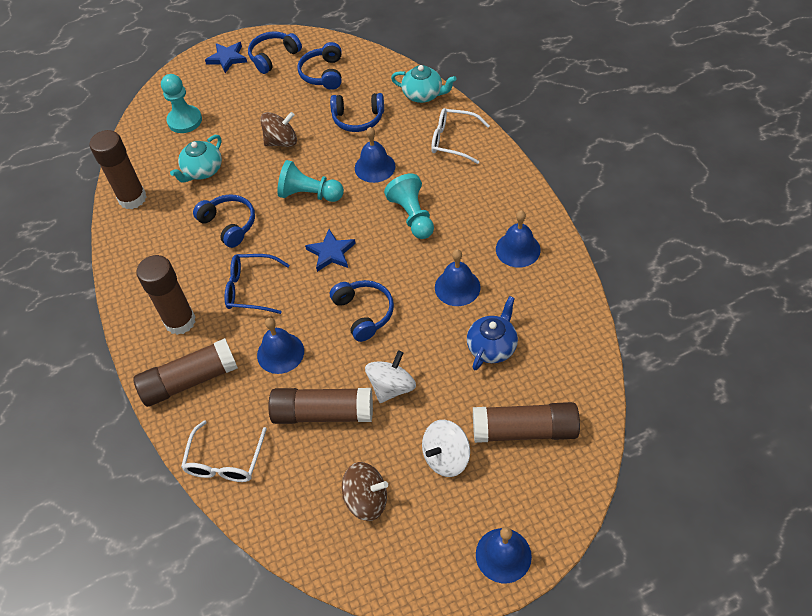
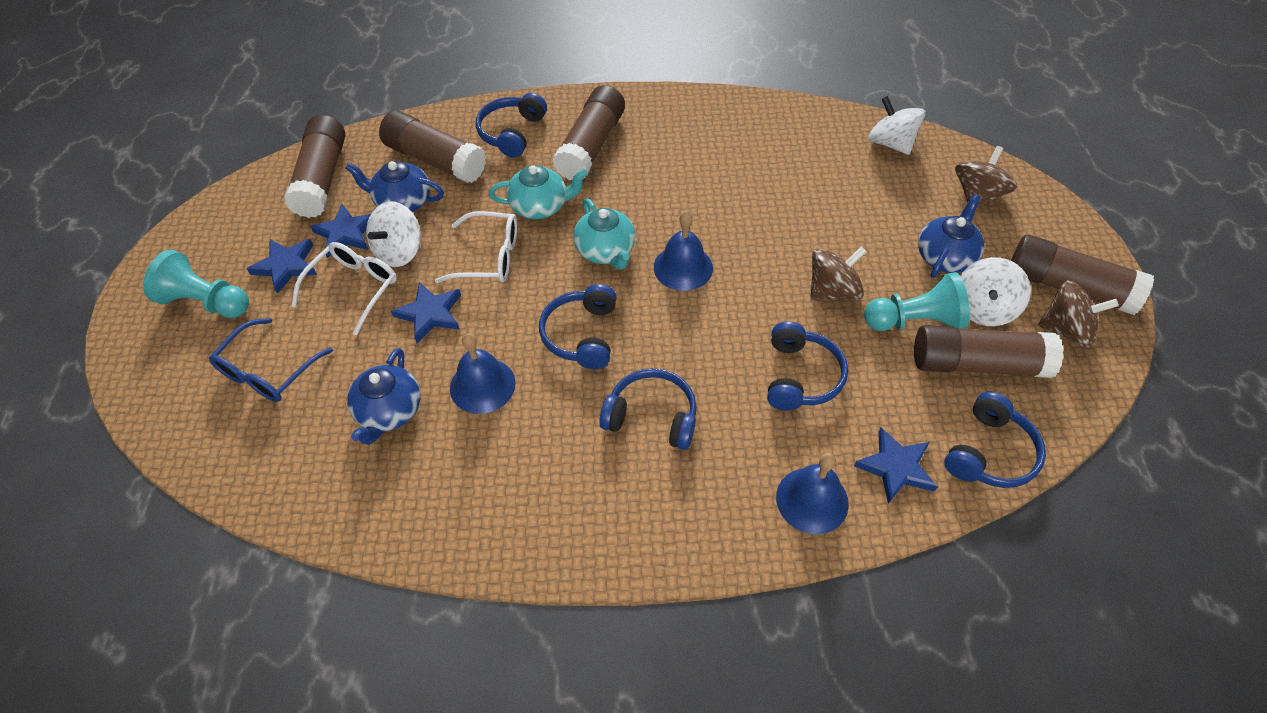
blue bell: 5 -> 3
blue star: 2 -> 4
blue teapot: 1 -> 3
brown spinning top: 2 -> 3
turquoise pawn: 3 -> 2
white spinning top: 2 -> 3

